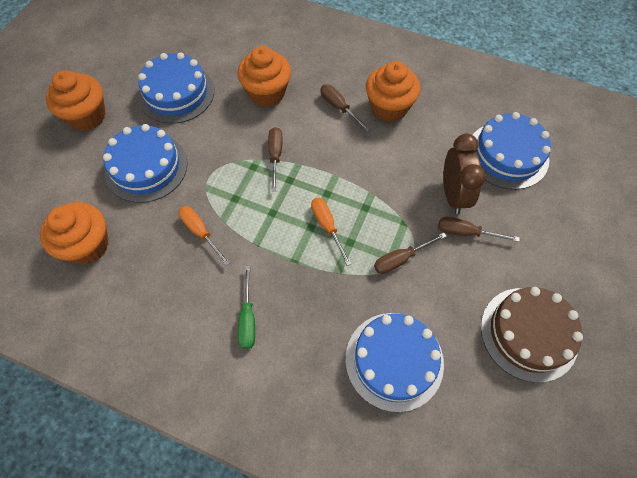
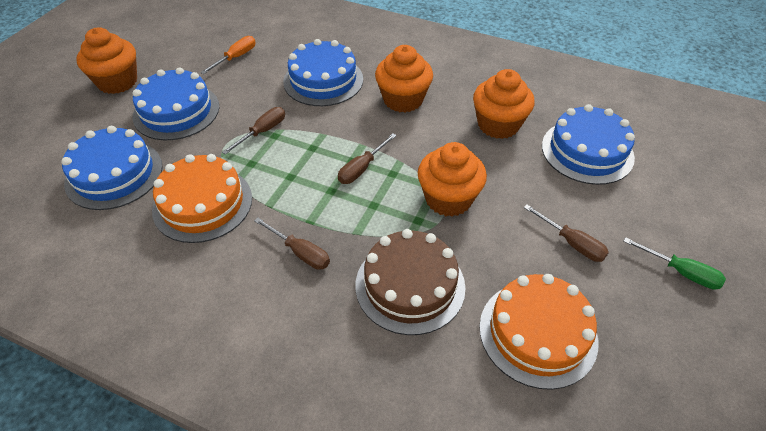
brown clock: 1 -> 0
orange cake: 0 -> 2
orange screwdriver: 2 -> 1

